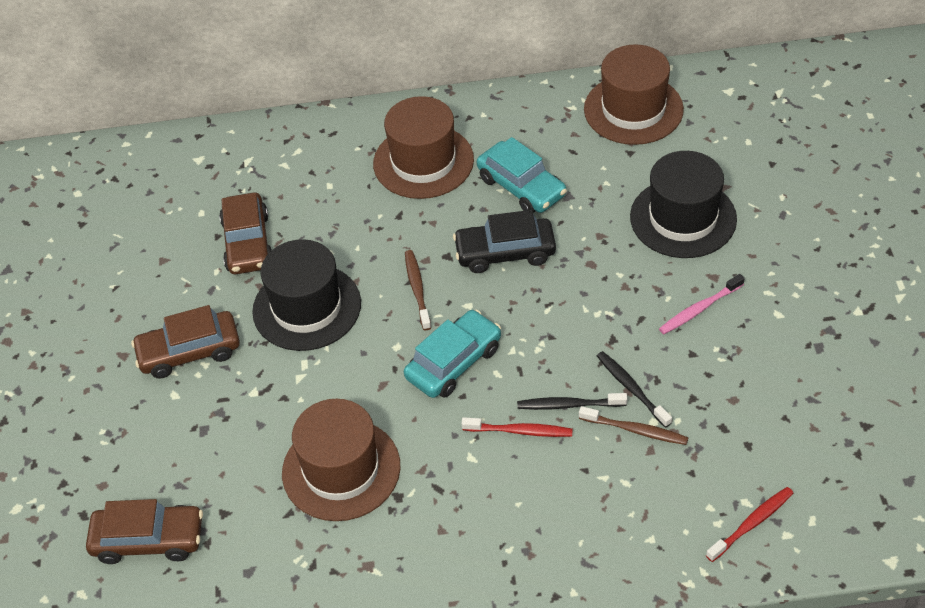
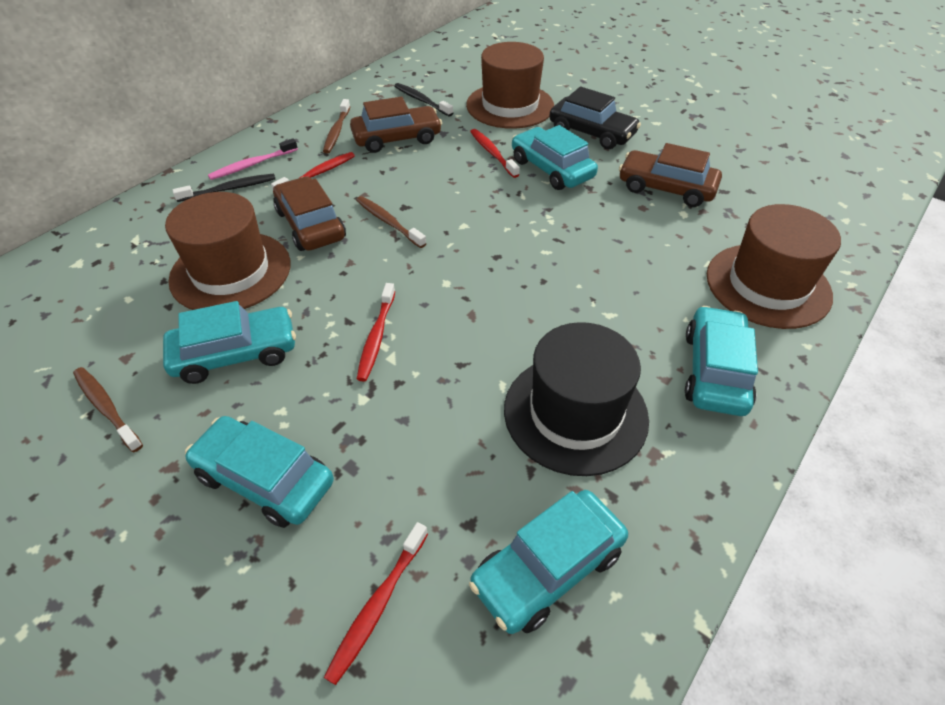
black hat: 2 -> 1
brown toothbrush: 2 -> 3
red toothbrush: 2 -> 4
turquoise car: 2 -> 5

